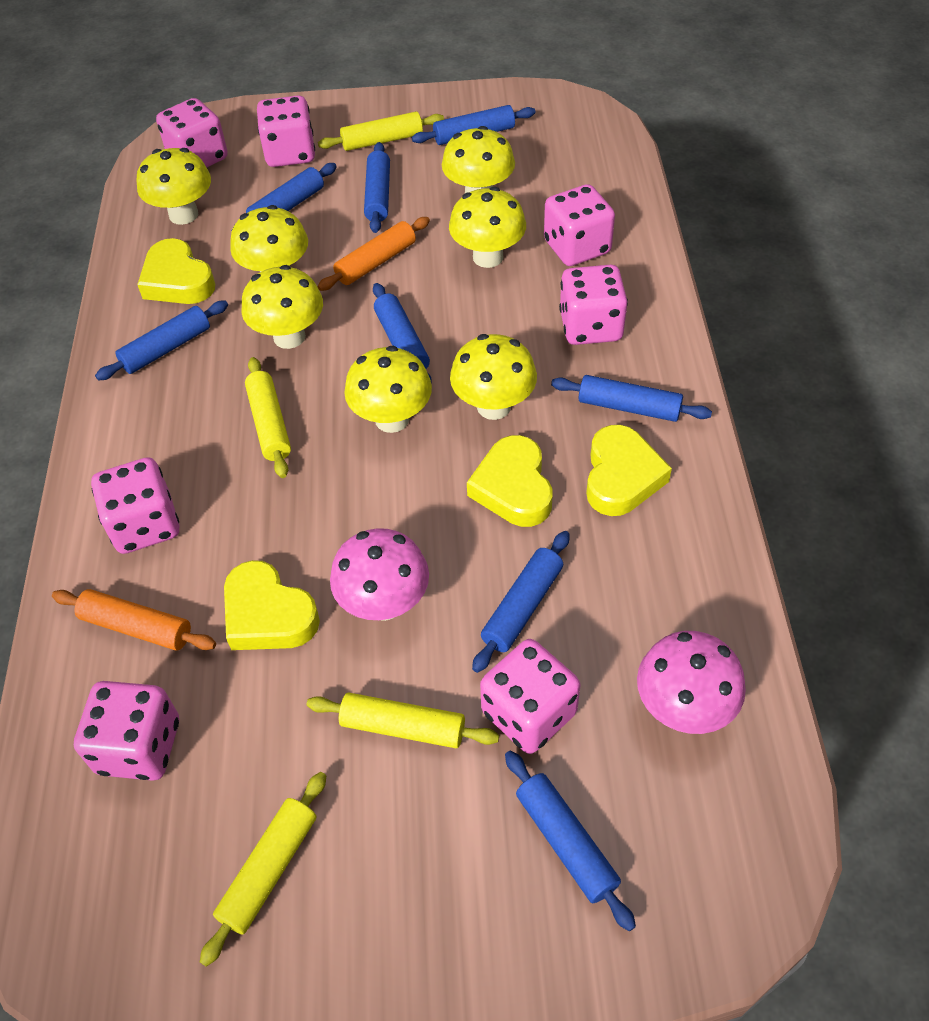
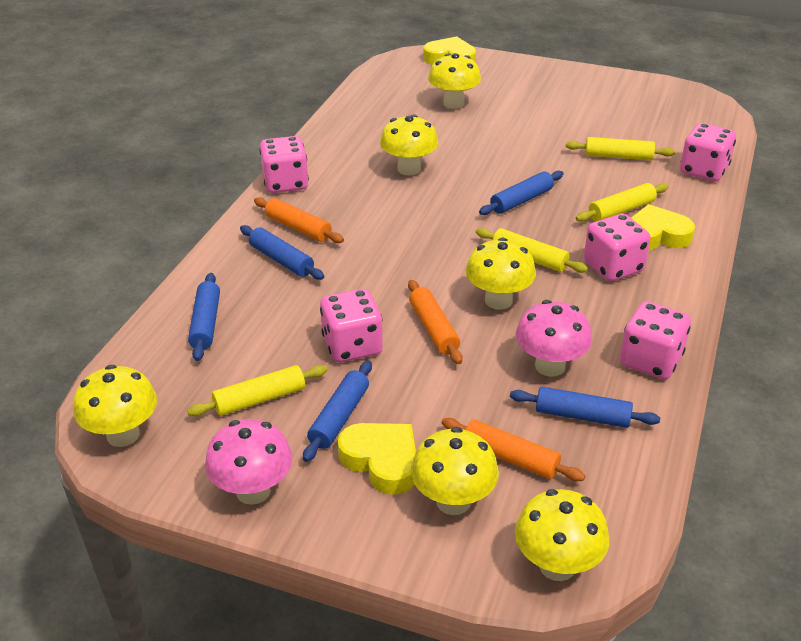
blue rolling pin: 8 -> 5
orange rolling pin: 2 -> 3
pink dice: 7 -> 5
yellow heart: 4 -> 3
yellow mushroom: 7 -> 6

